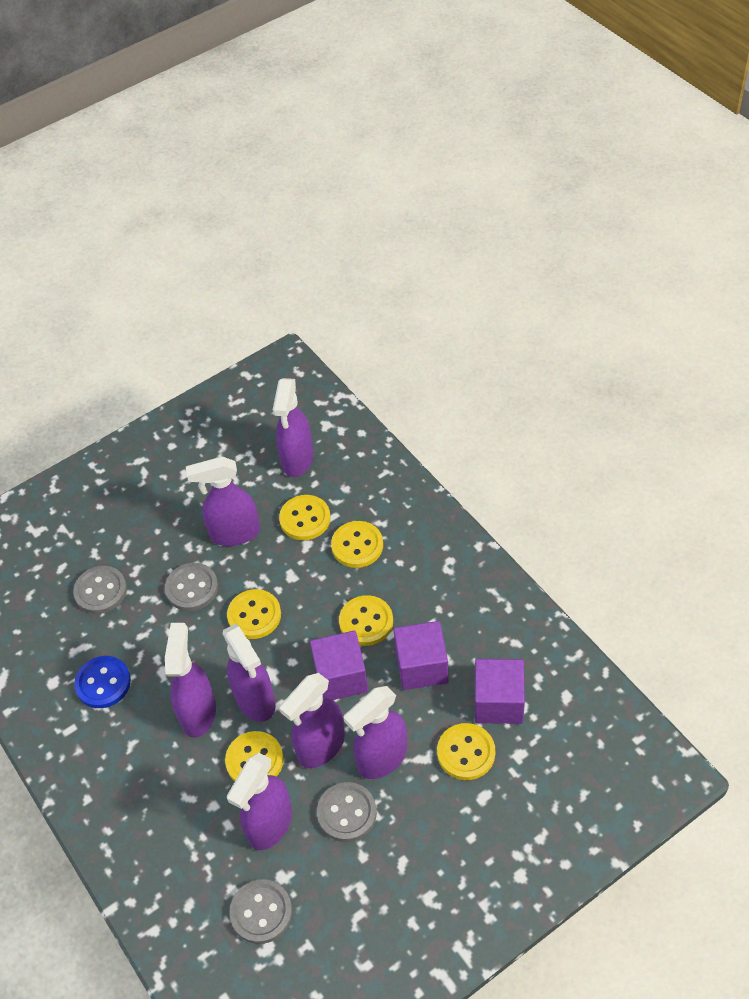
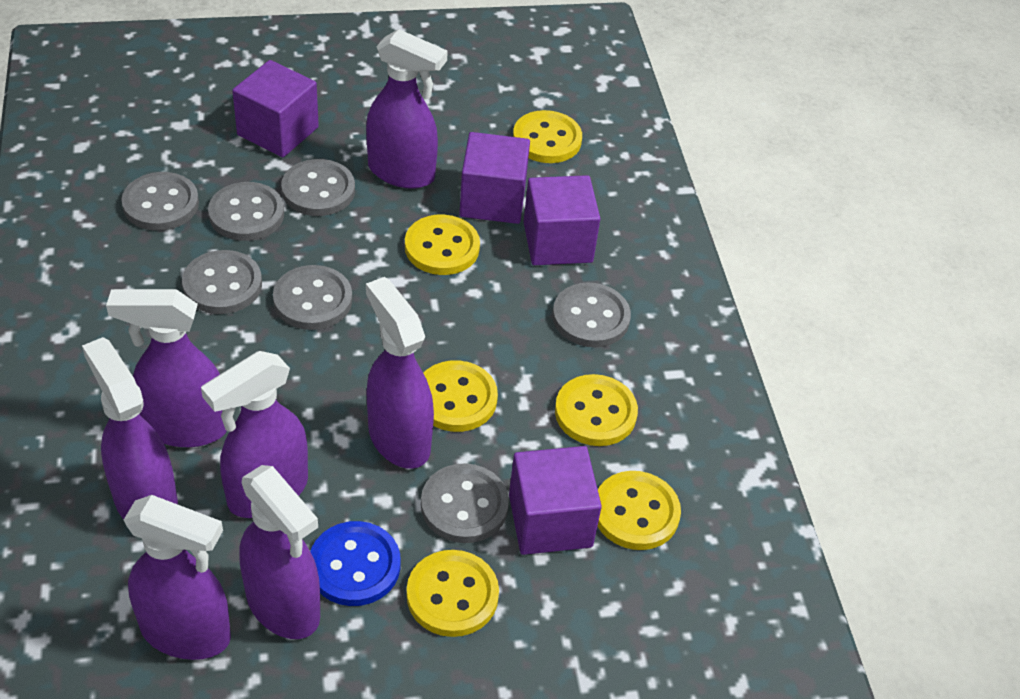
grey button: 4 -> 7
purple cube: 3 -> 4

